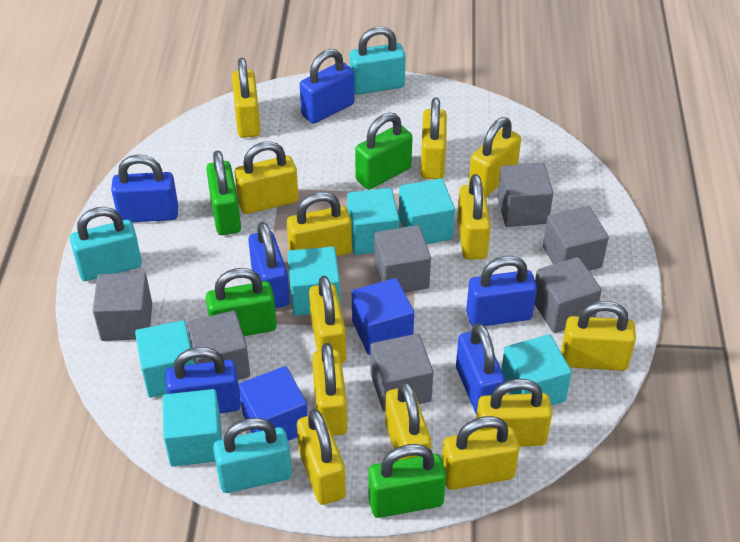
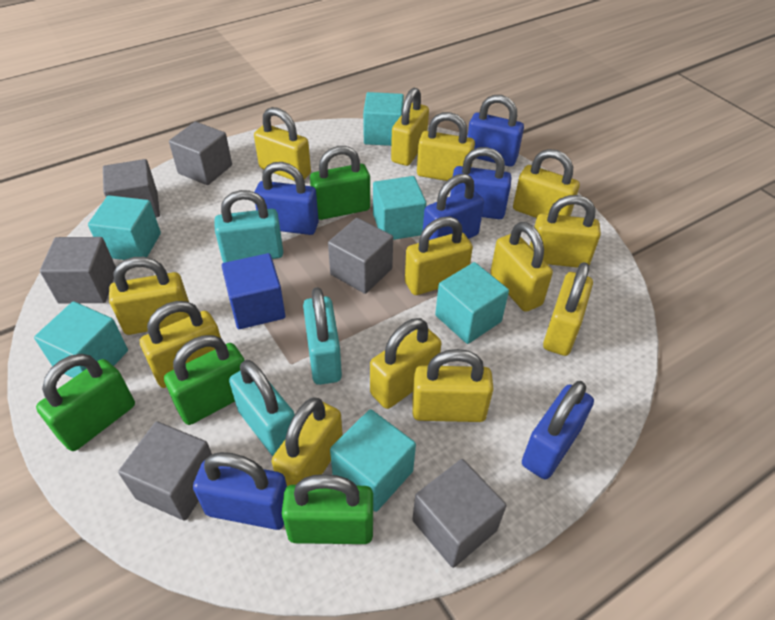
blue cube: 2 -> 1
grey cube: 7 -> 6

